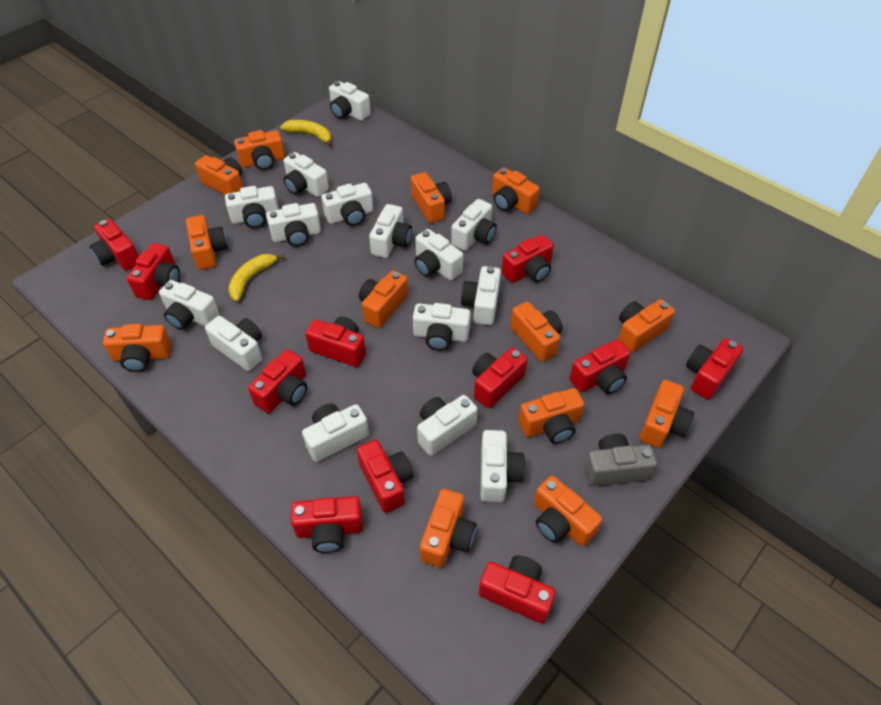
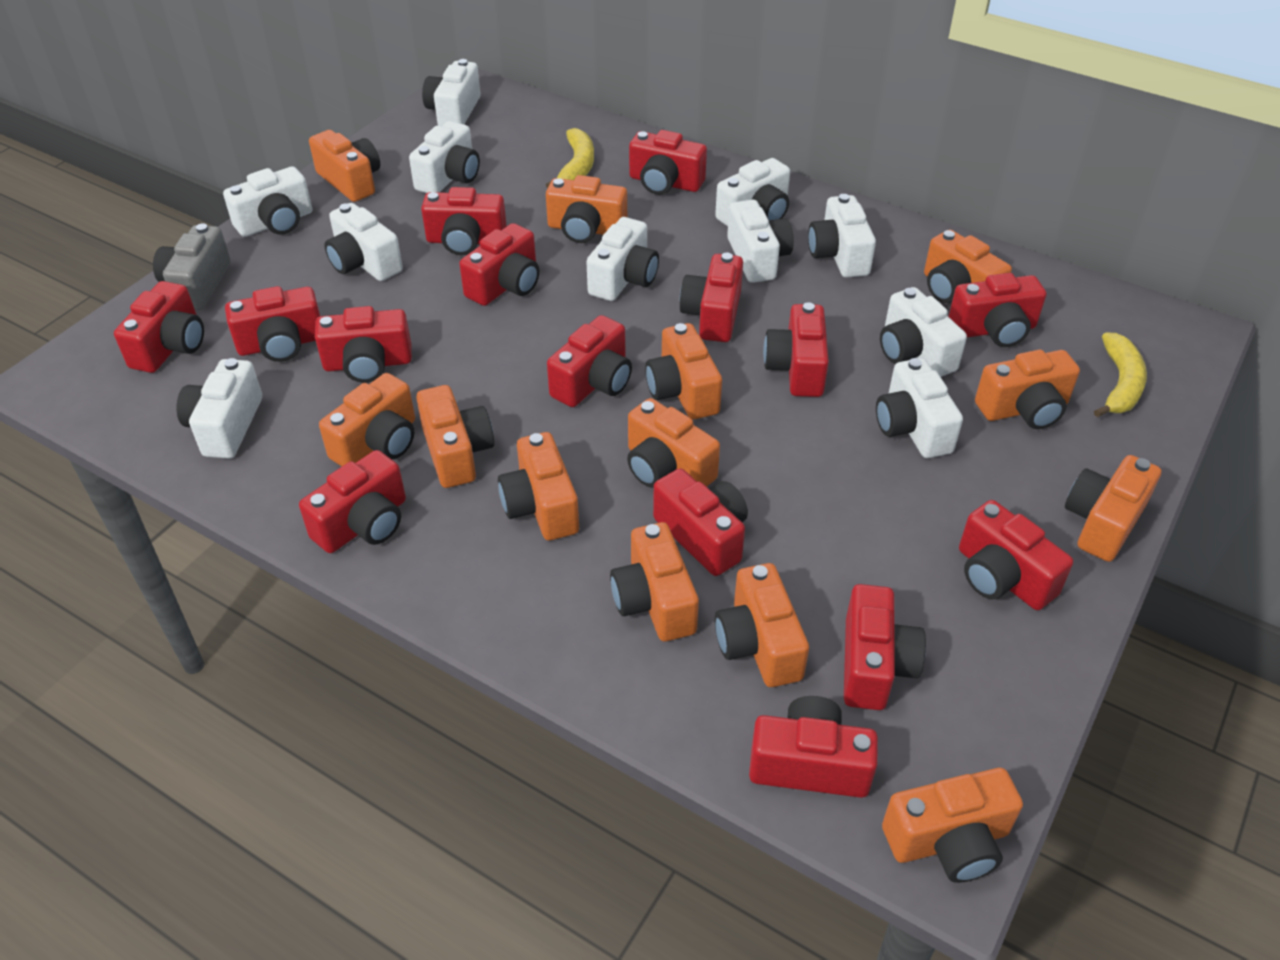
red camera: 11 -> 15
white camera: 15 -> 11

